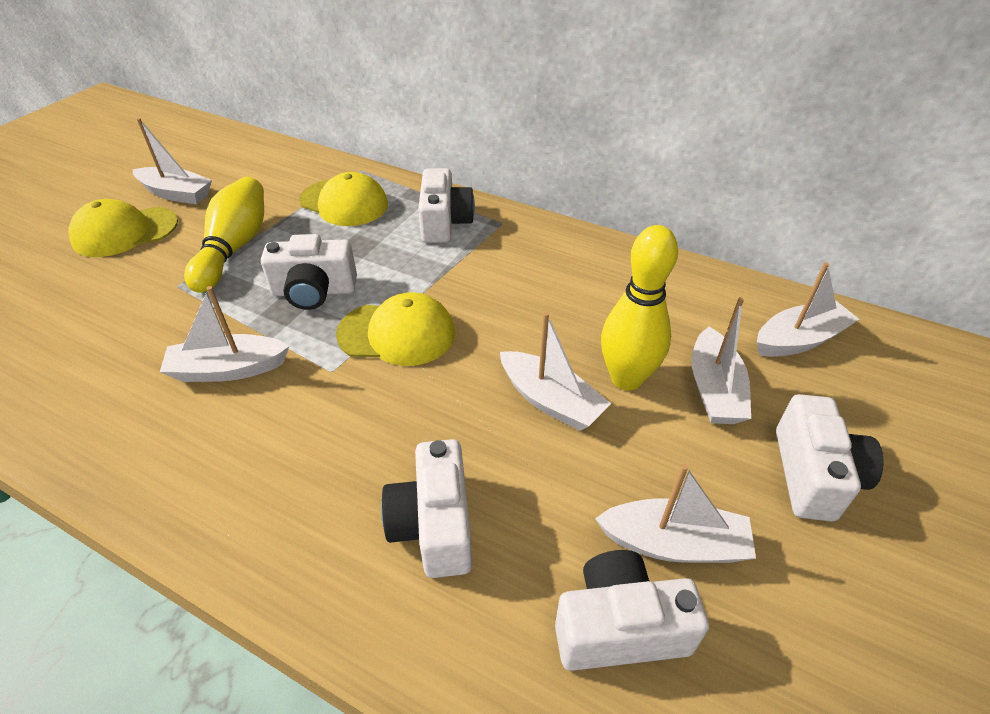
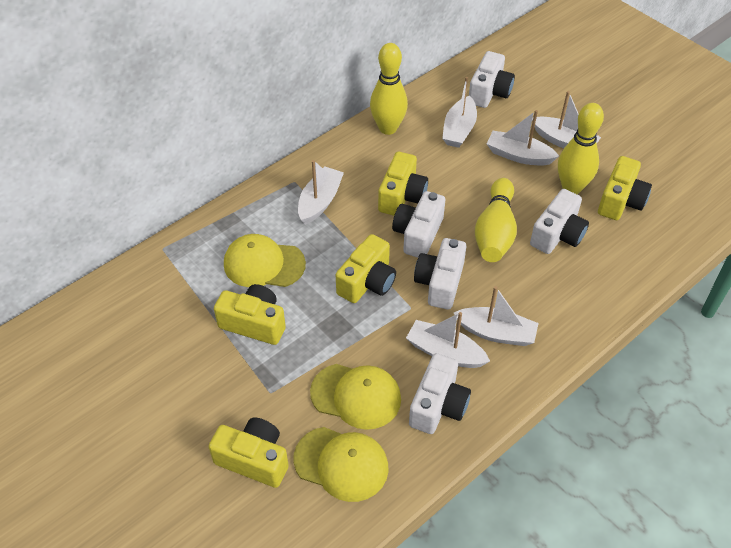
yellow bowling pin: 2 -> 3
yellow camera: 0 -> 5

